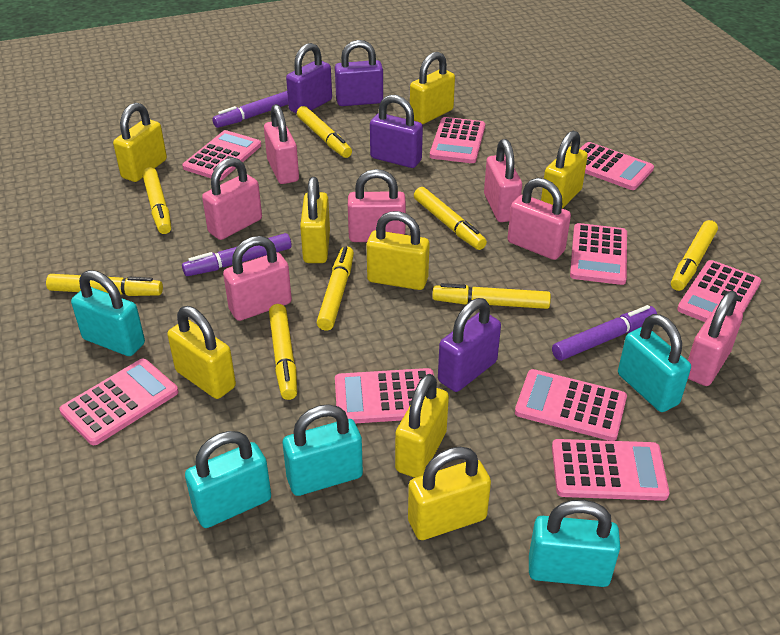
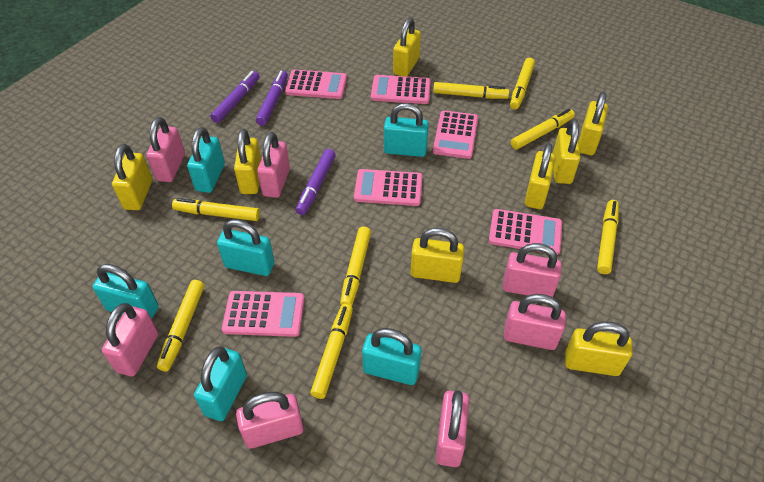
pink calculator: 9 -> 6
purple padlock: 4 -> 0
turquoise padlock: 5 -> 6

